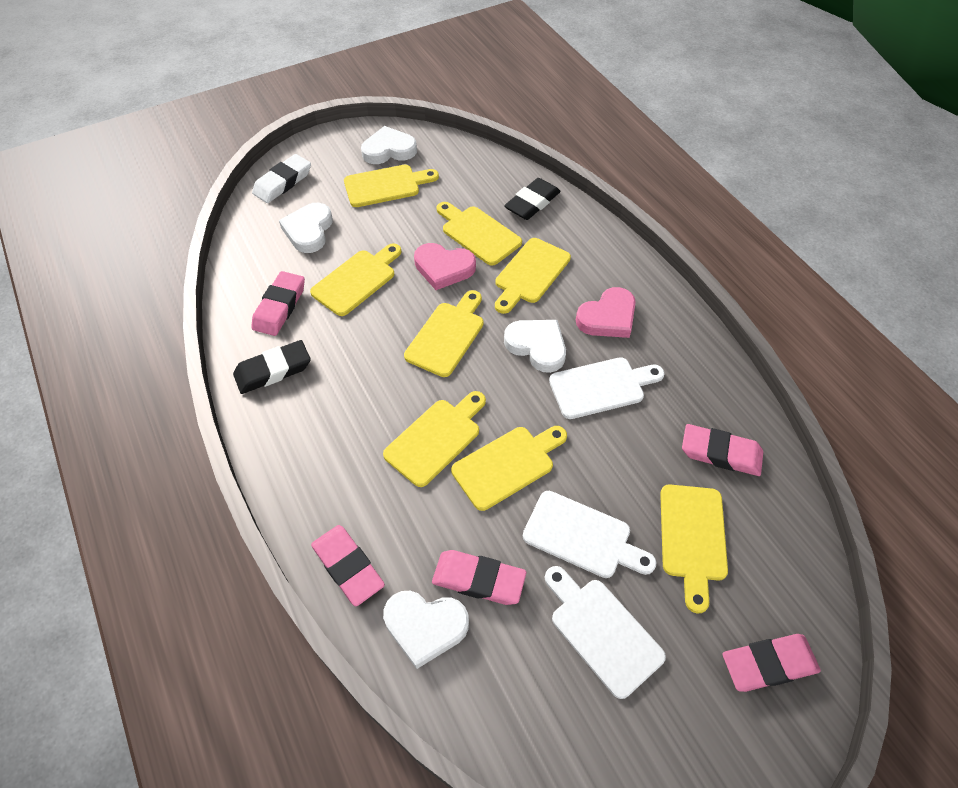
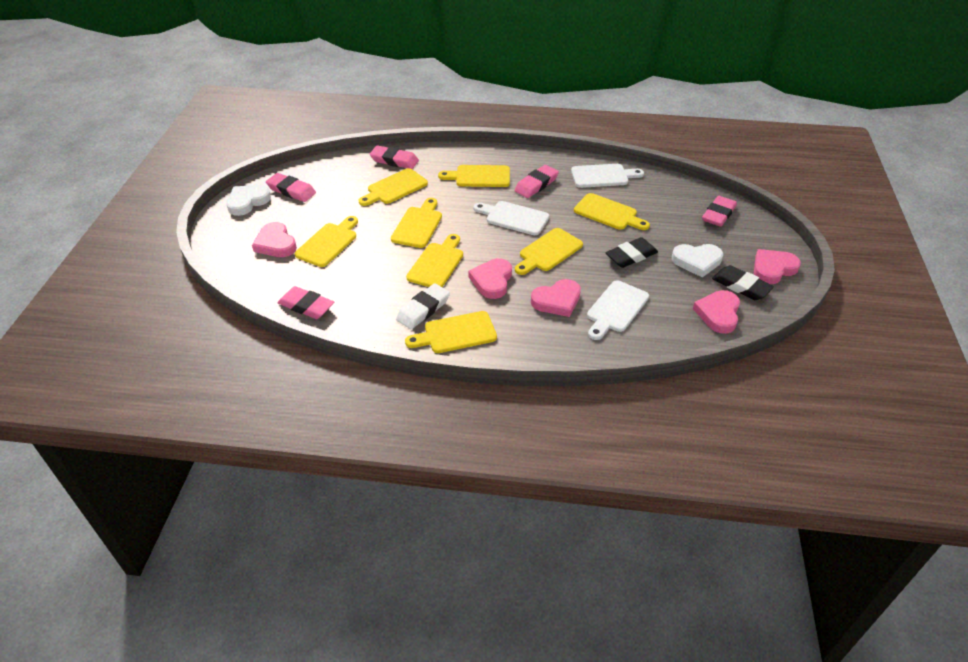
pink heart: 2 -> 5
white heart: 4 -> 2

